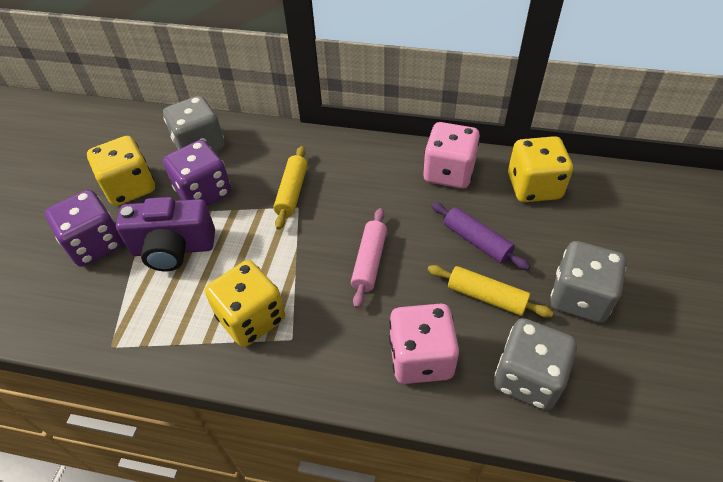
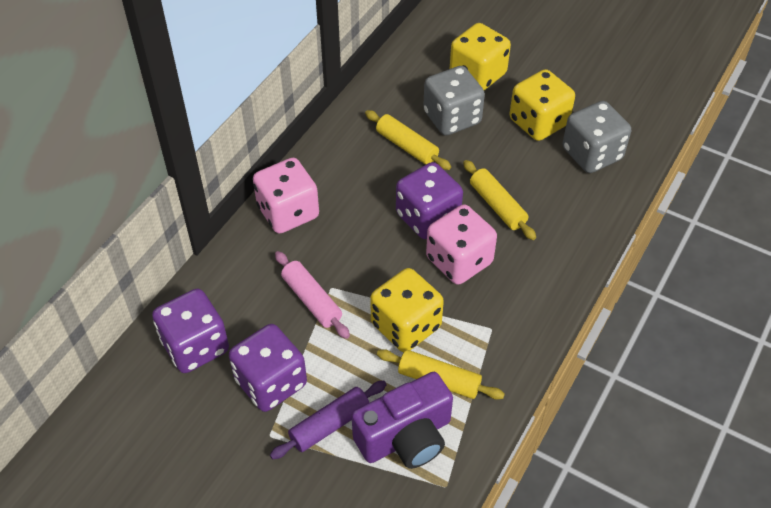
grey dice: 3 -> 2
purple dice: 2 -> 3
yellow rolling pin: 2 -> 3

